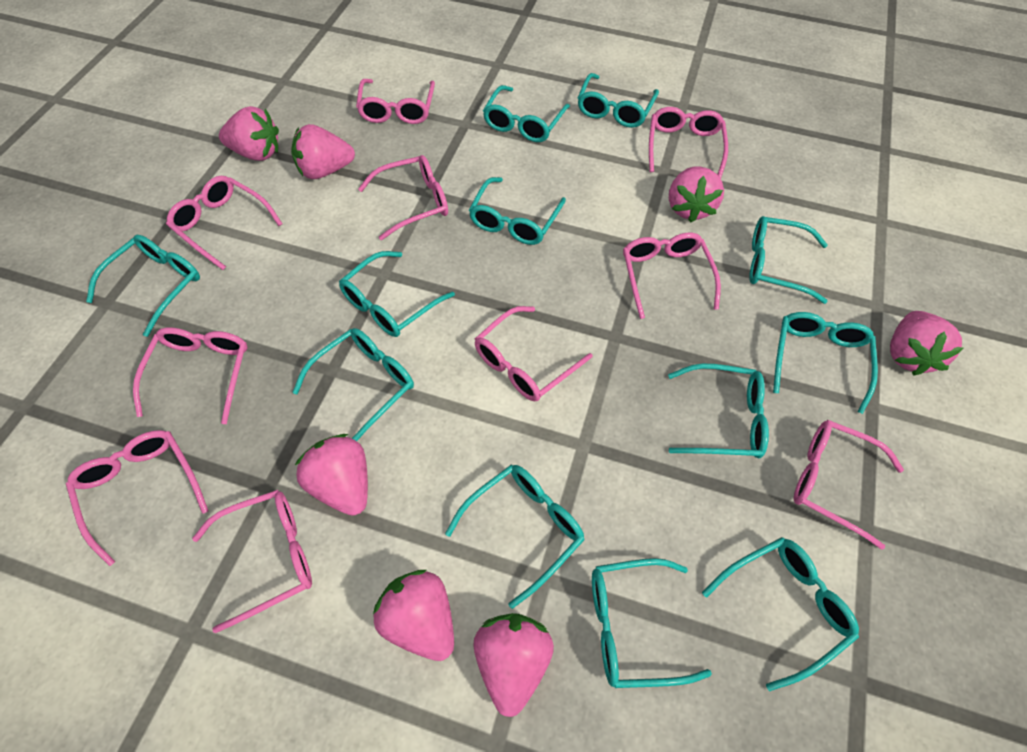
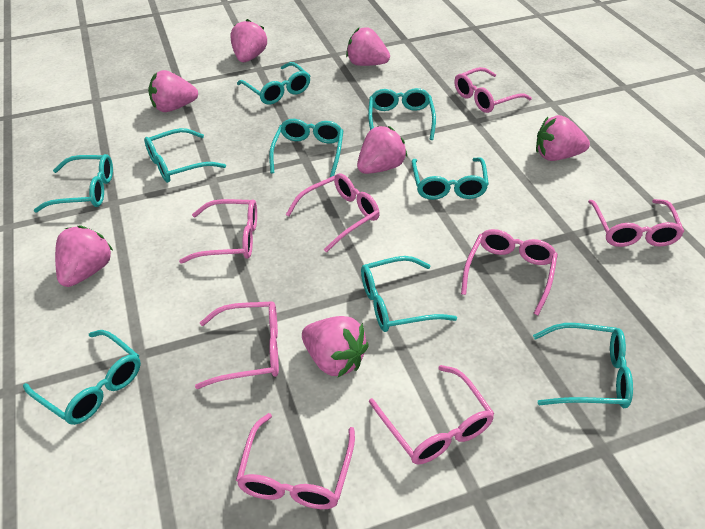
pink glasses: 10 -> 8
turquoise glasses: 12 -> 9

